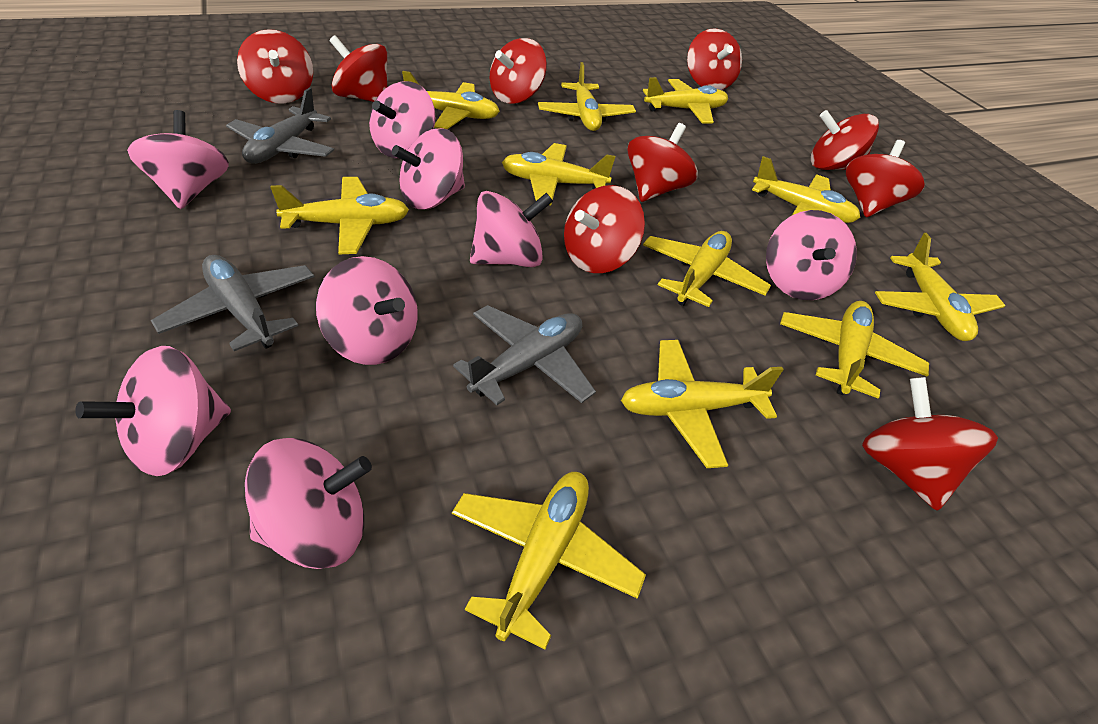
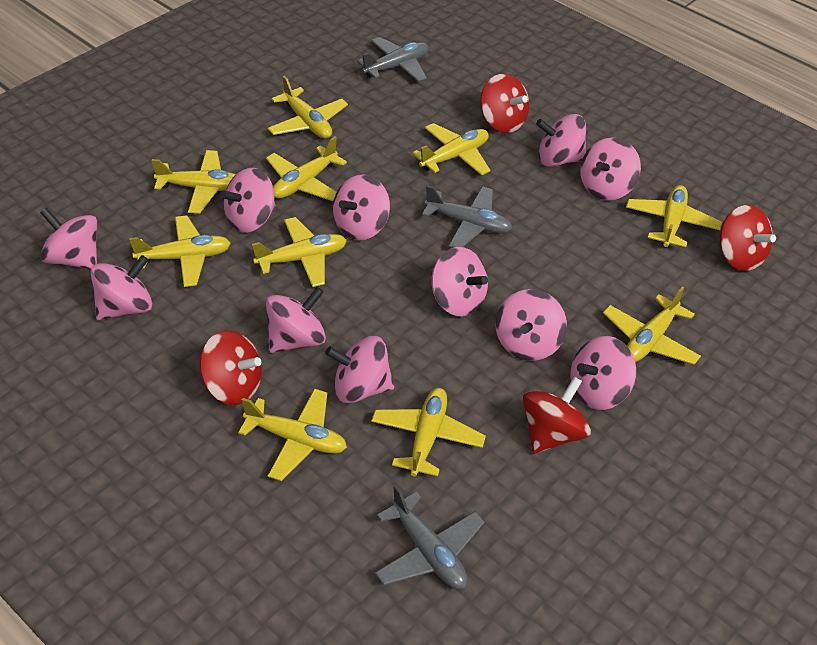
pink spinning top: 8 -> 11
red spinning top: 9 -> 4
yellow plane: 11 -> 10

